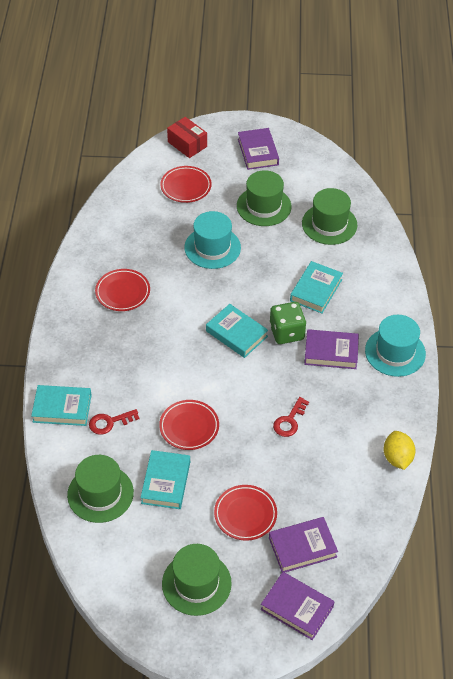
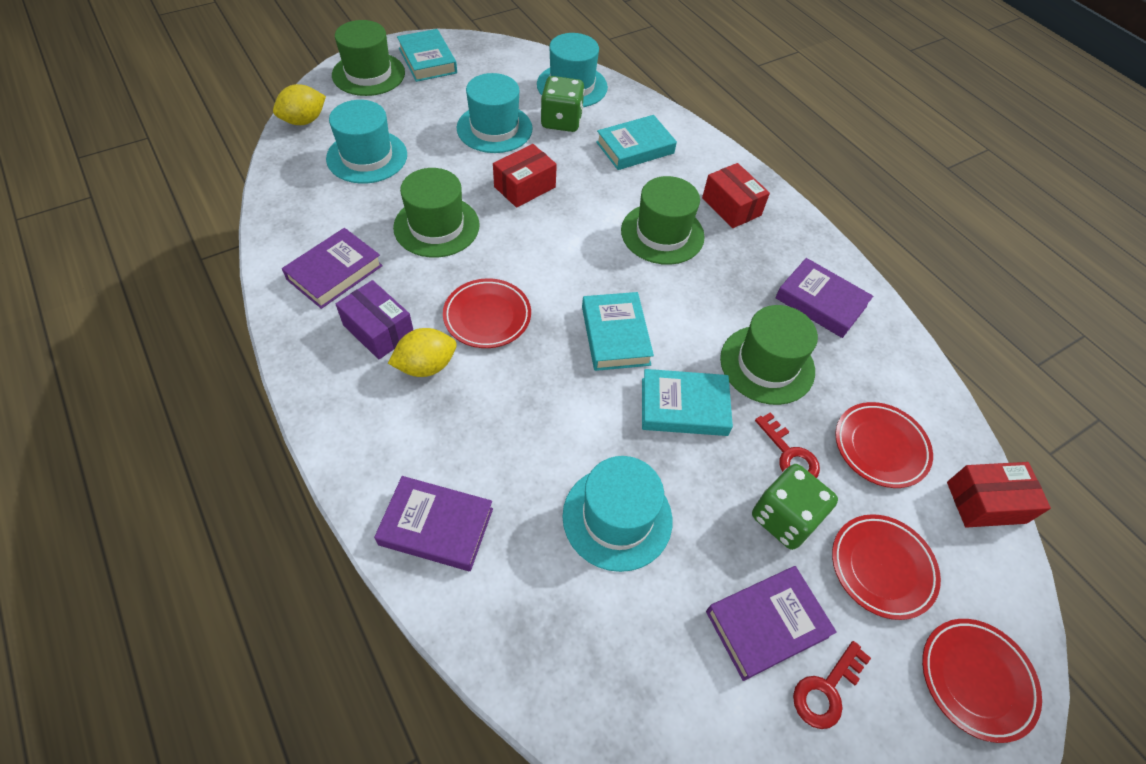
green dice: 1 -> 2
purple box: 0 -> 1
red box: 1 -> 3
turquoise hat: 2 -> 4
yellow lemon: 1 -> 2

